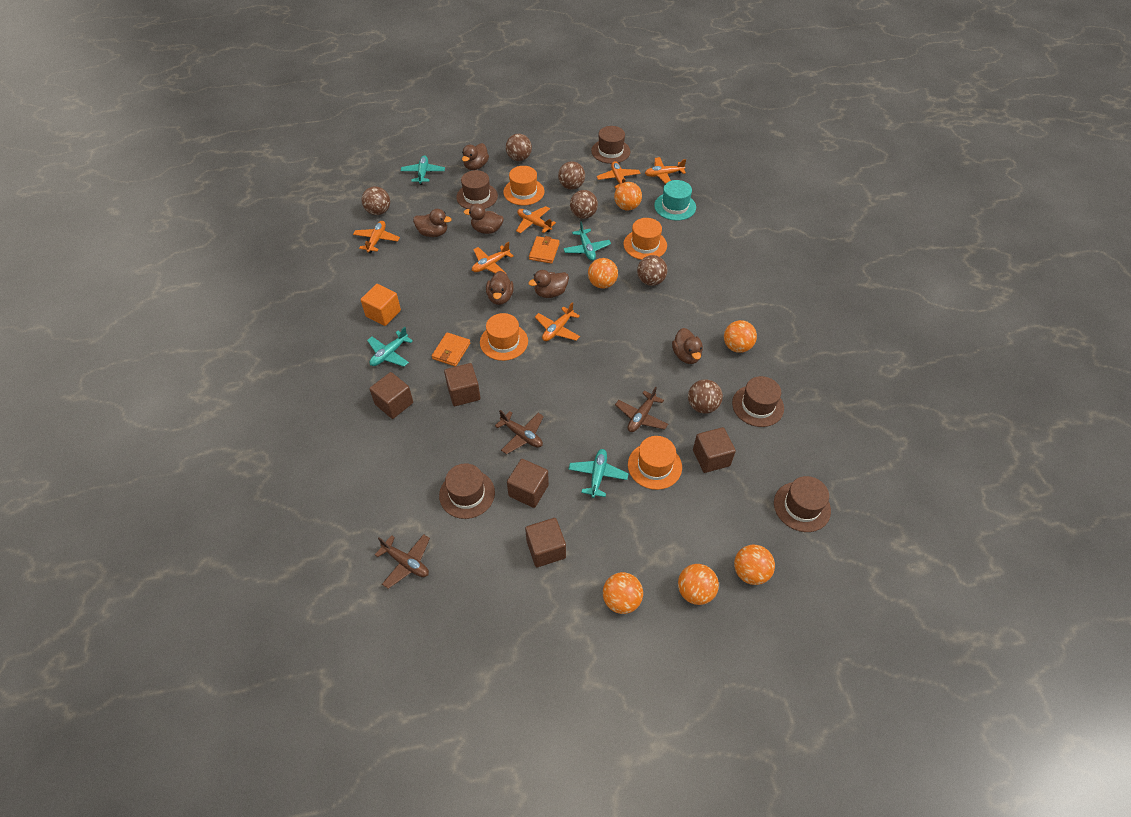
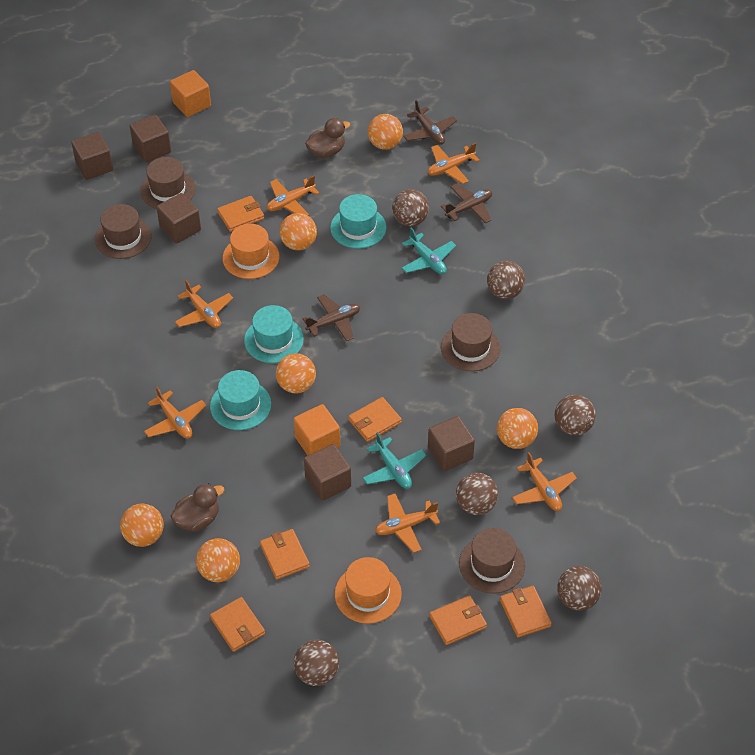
brown duck: 6 -> 2
brown hat: 5 -> 4
orange cube: 1 -> 2
orange hat: 4 -> 2
orange wallet: 2 -> 6
turquoise hat: 1 -> 3
turquoise plane: 4 -> 2

